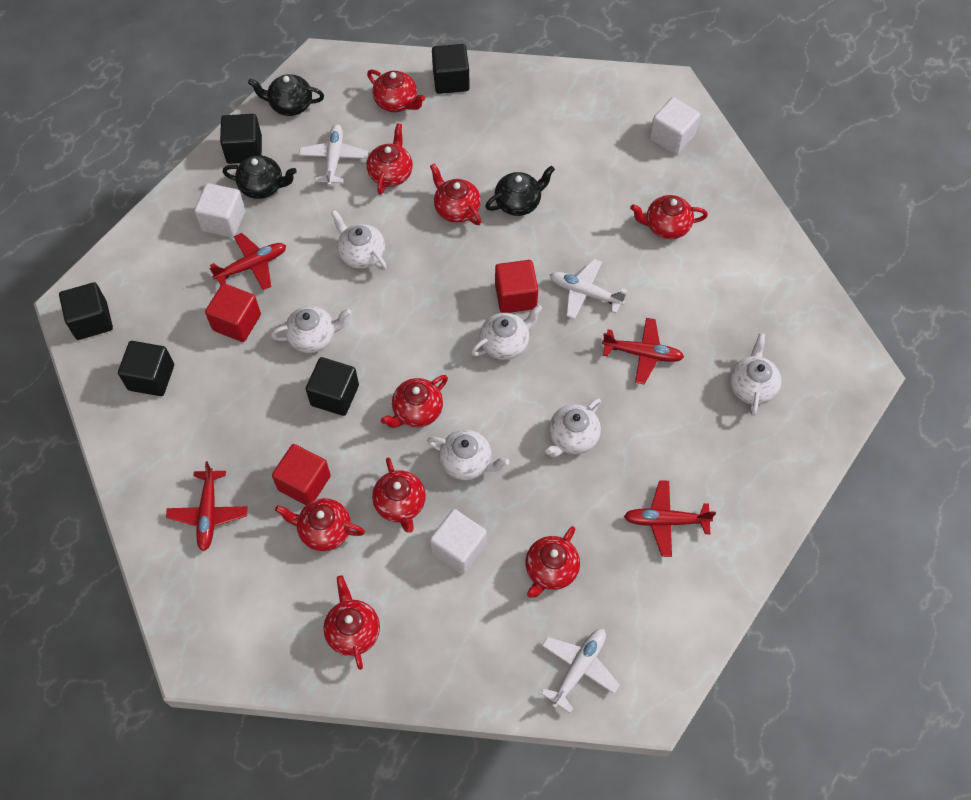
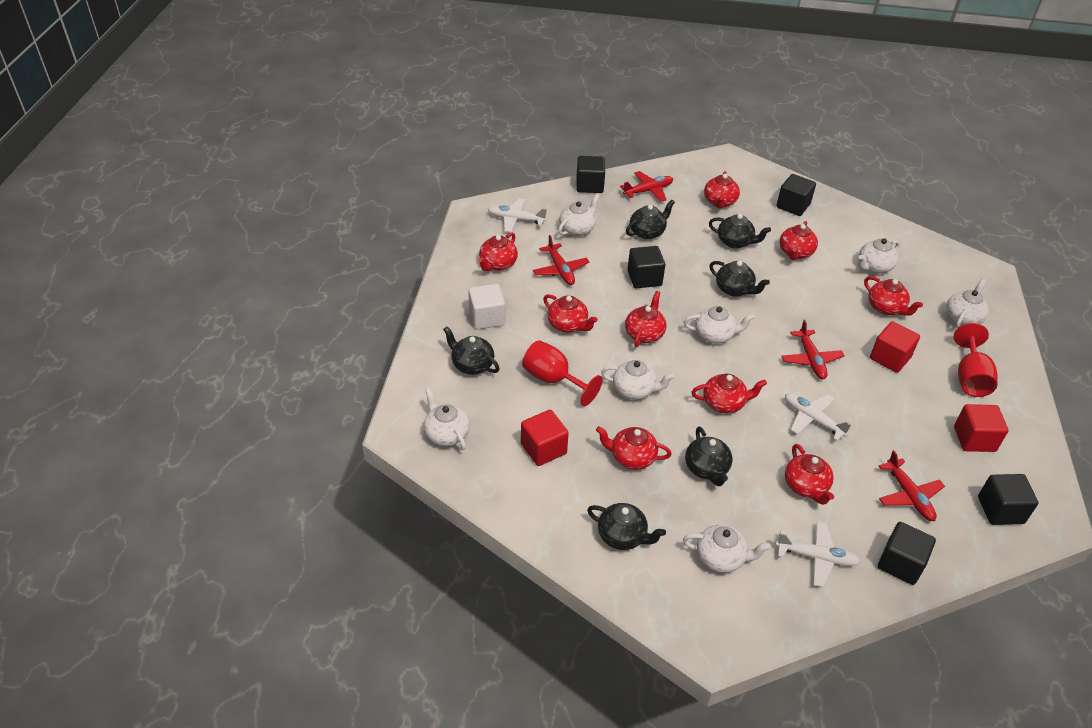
black teapot: 3 -> 6
red goblet: 0 -> 2
white cube: 3 -> 1
white teapot: 6 -> 7

